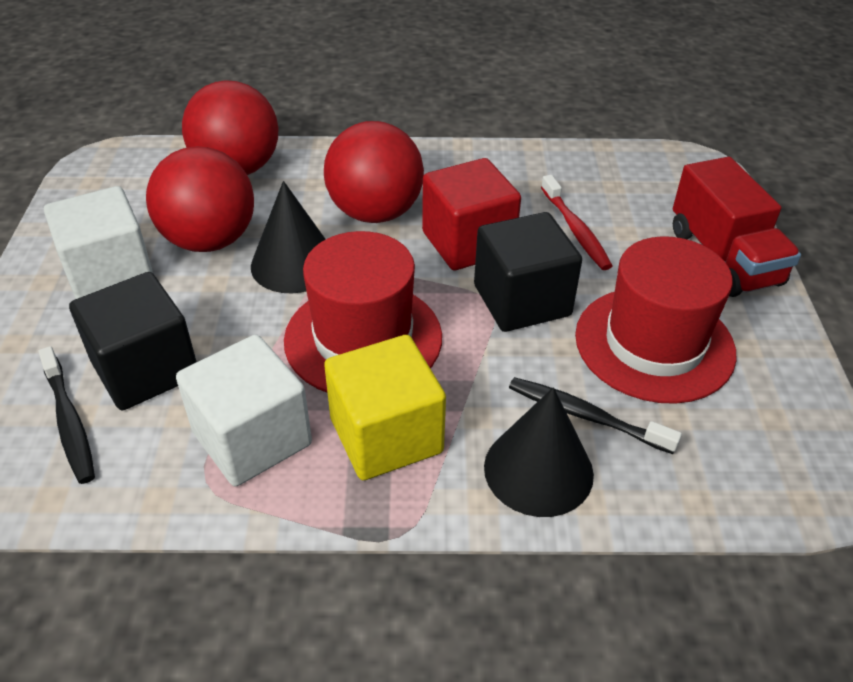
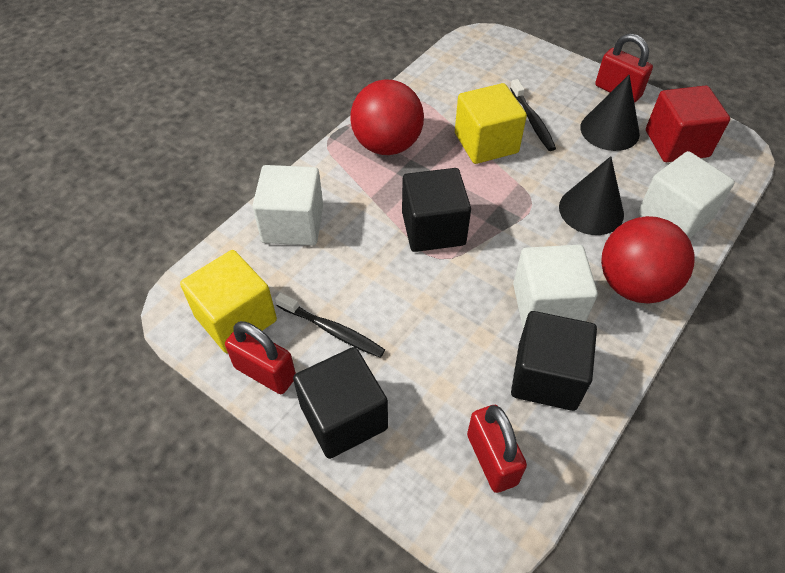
black cube: 2 -> 3
red ball: 3 -> 2
red hat: 2 -> 0
red padlock: 0 -> 3
red toothbrush: 1 -> 0
red truck: 1 -> 0
white cube: 2 -> 3
yellow cube: 1 -> 2

